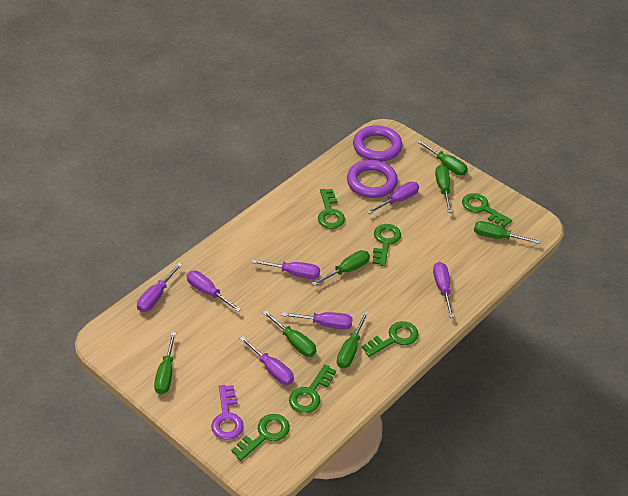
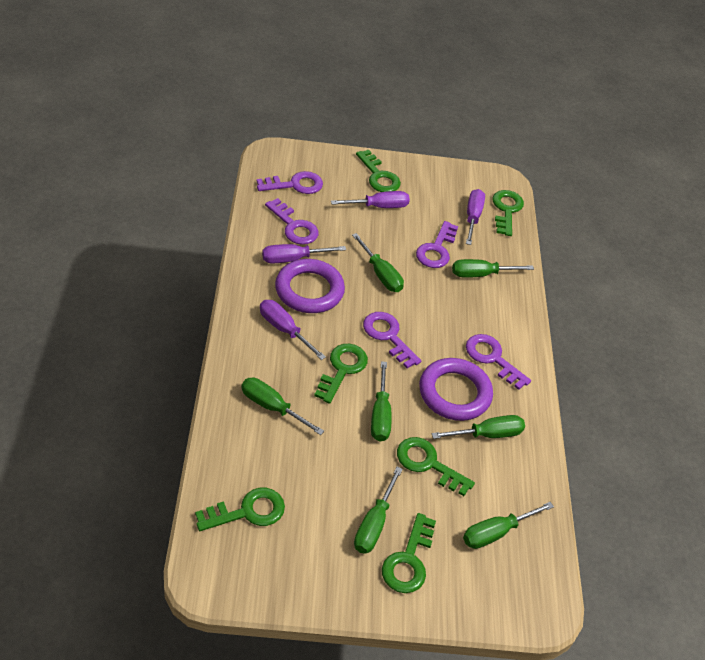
purple key: 1 -> 5
purple screwdriver: 7 -> 4

